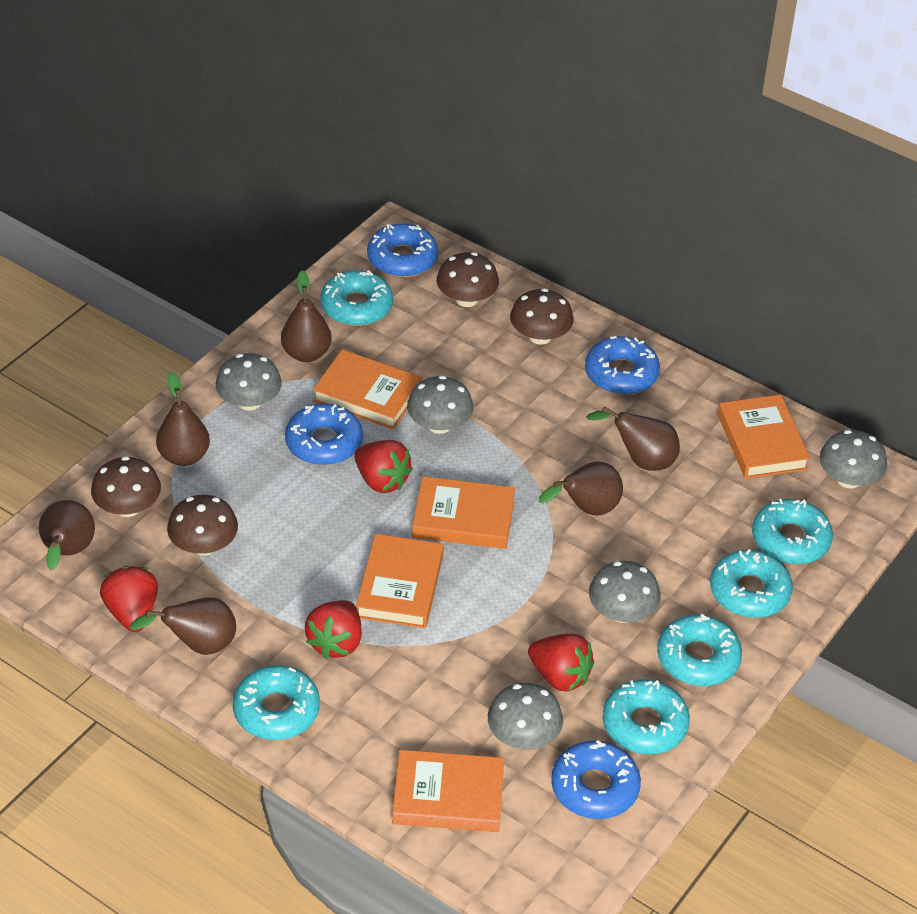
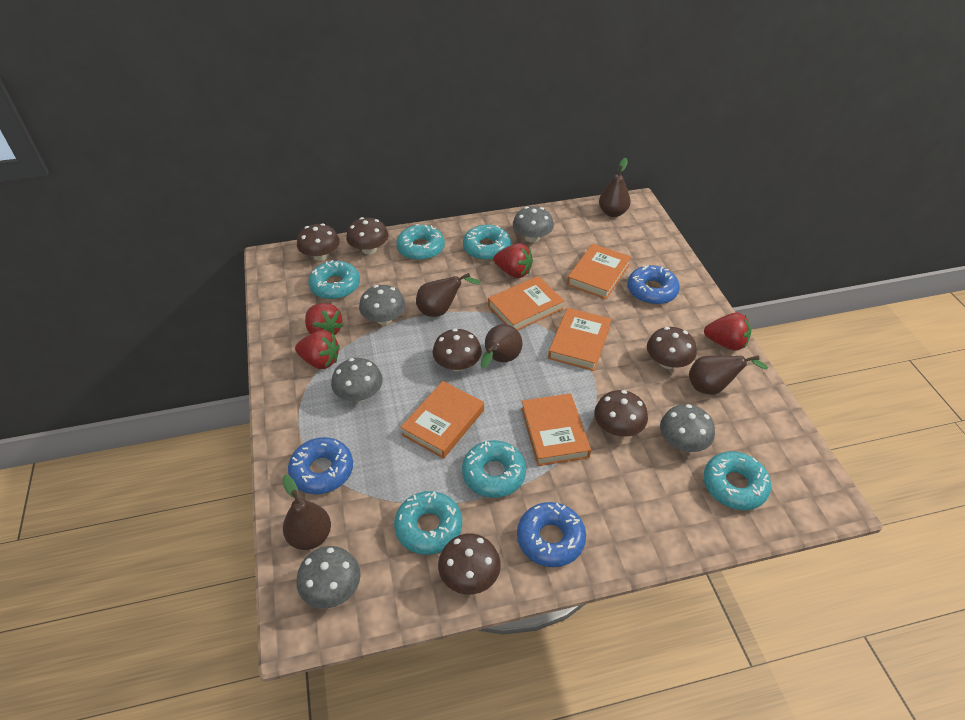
blue donut: 4 -> 3
brown mushroom: 4 -> 6
brown pear: 6 -> 5

